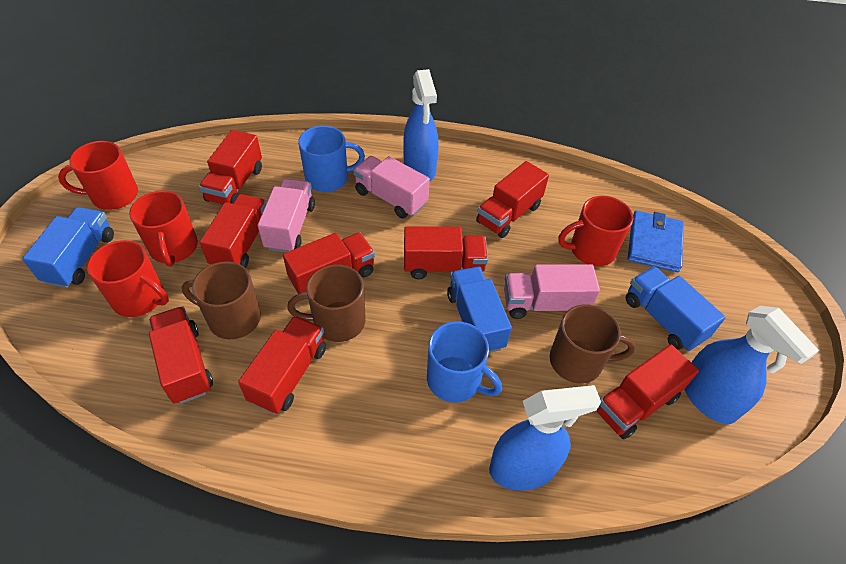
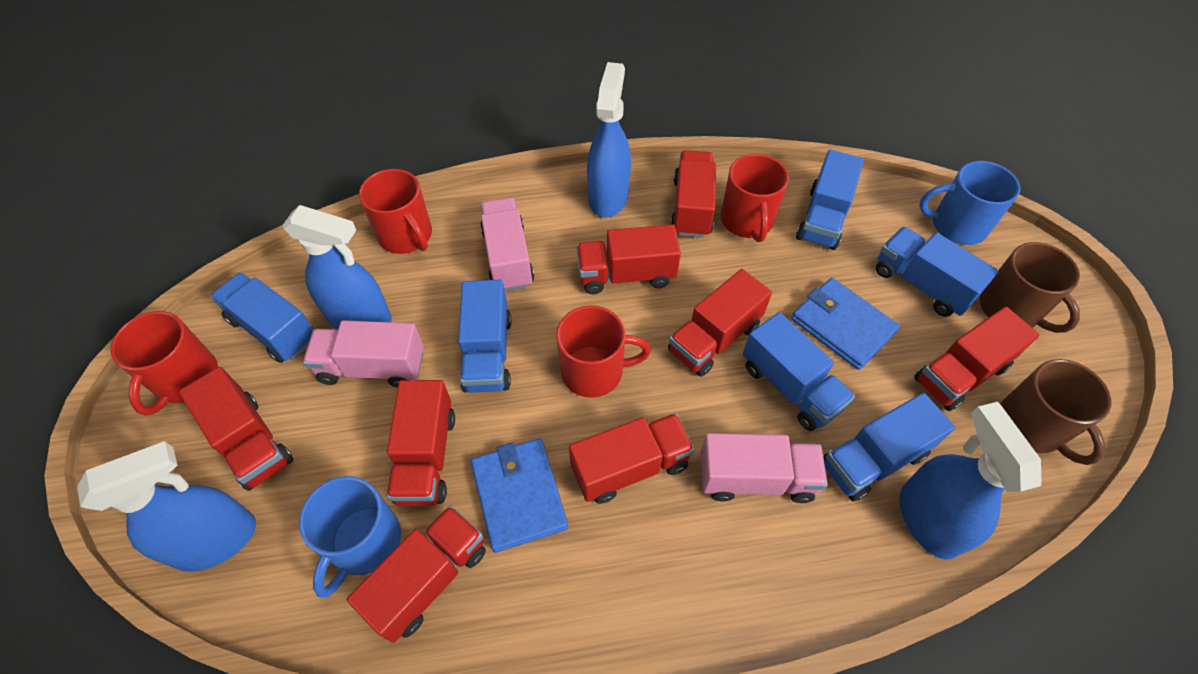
blue spray bottle: 3 -> 4
blue truck: 3 -> 6
blue wallet: 1 -> 2
brown mug: 3 -> 2

